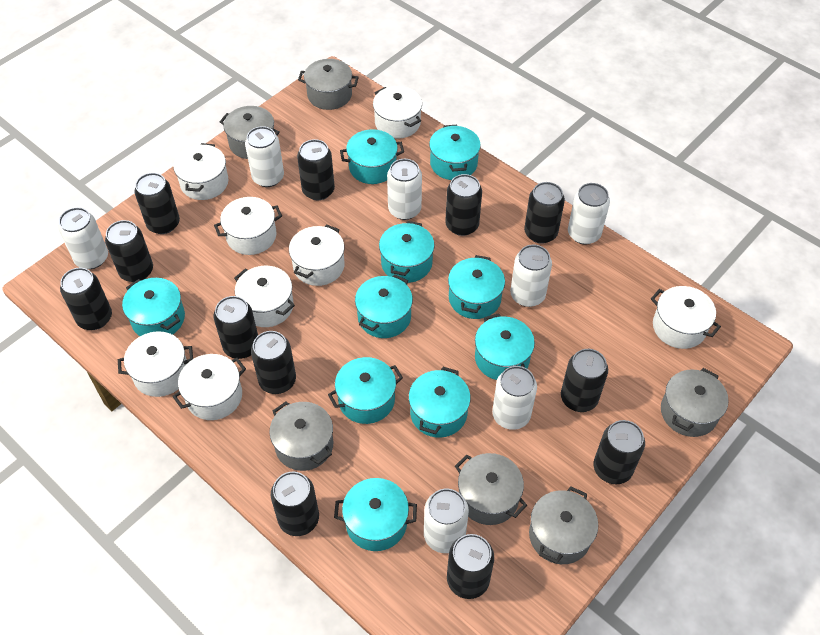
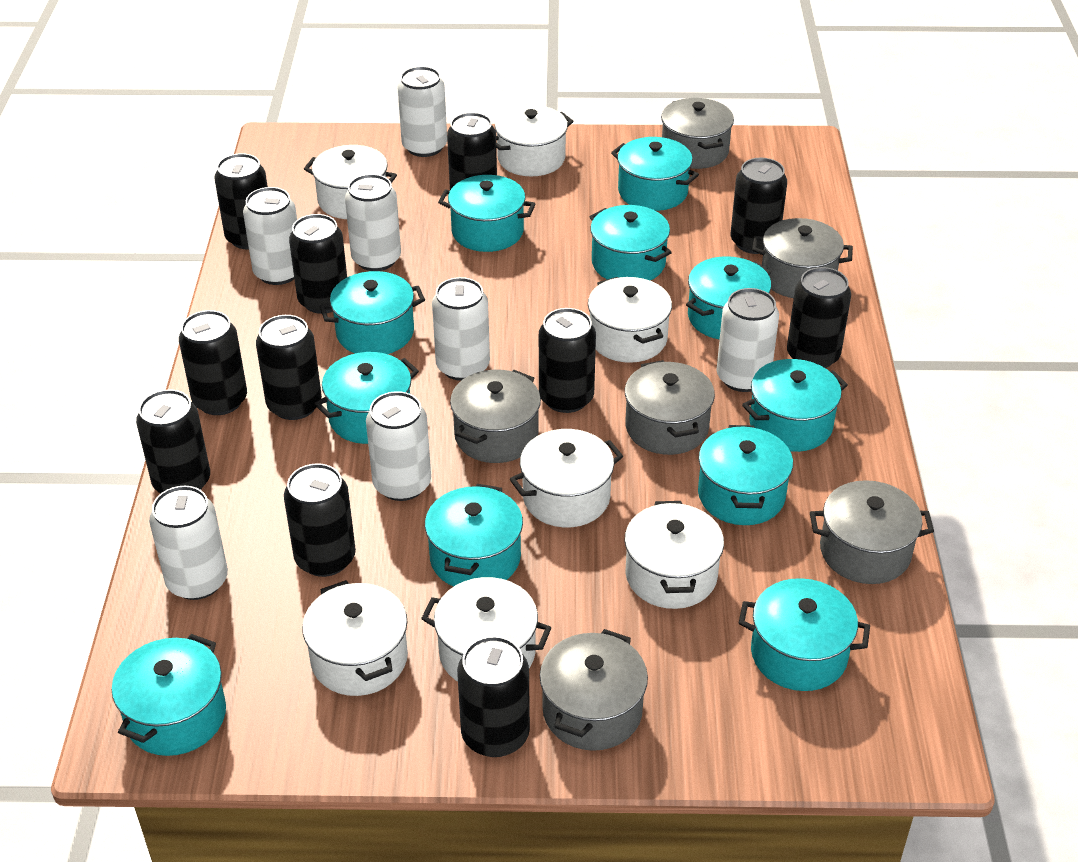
black can: 12 -> 11
turquoise pot: 10 -> 11
white pot: 8 -> 7

